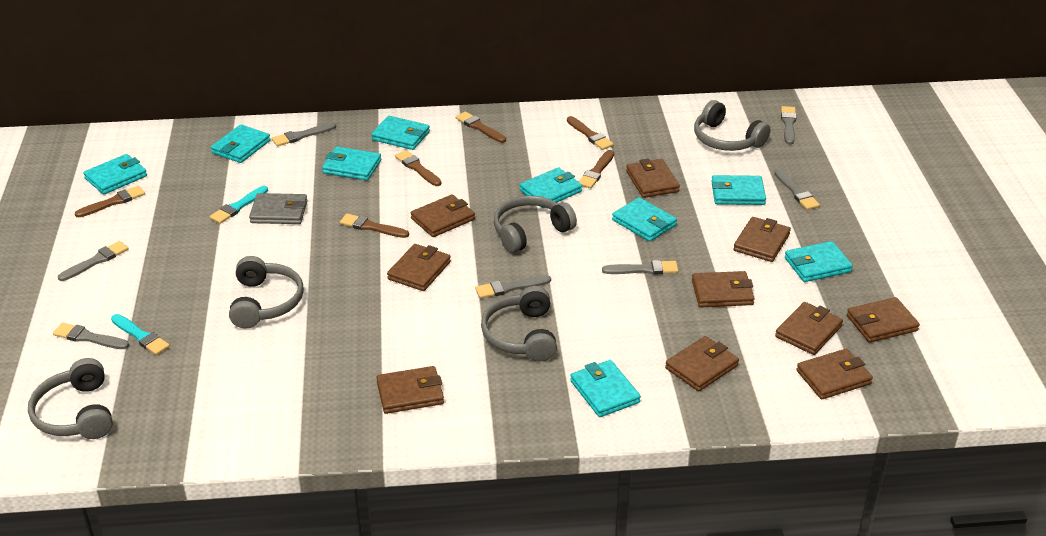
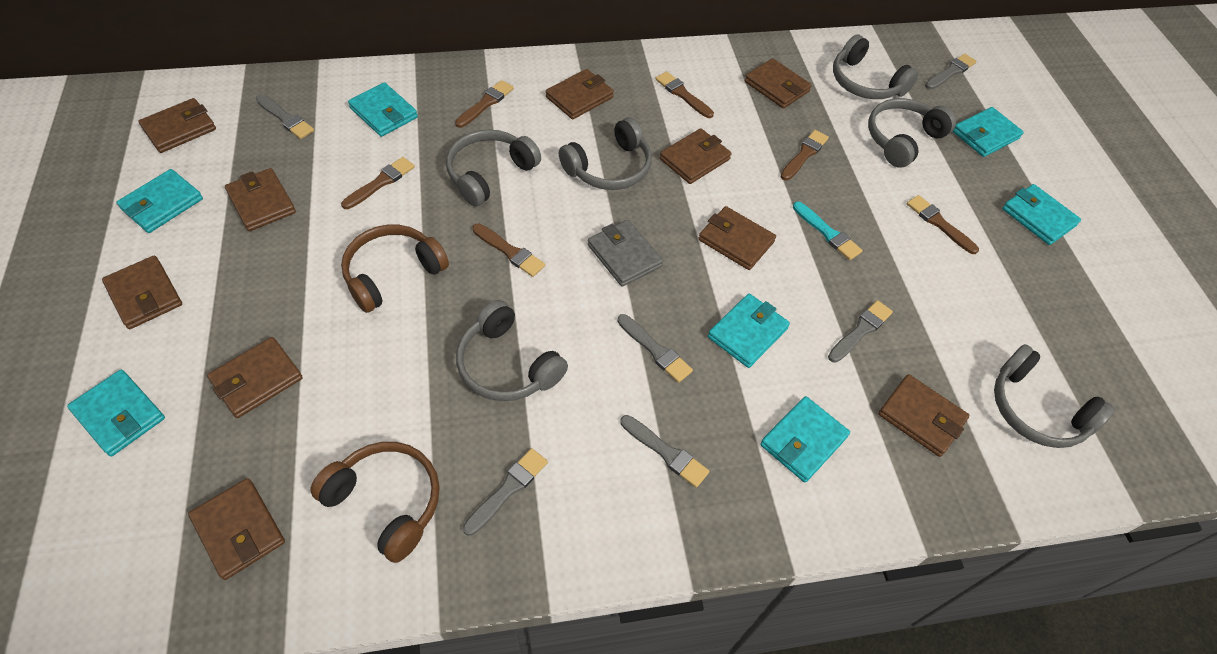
brown headphones: 0 -> 2
grey brush: 7 -> 6
grey headphones: 5 -> 6
turquoise brush: 2 -> 1
turquoise wallet: 9 -> 7

